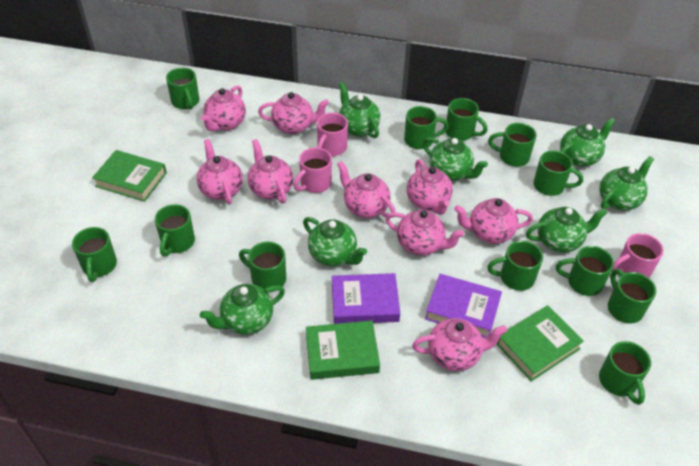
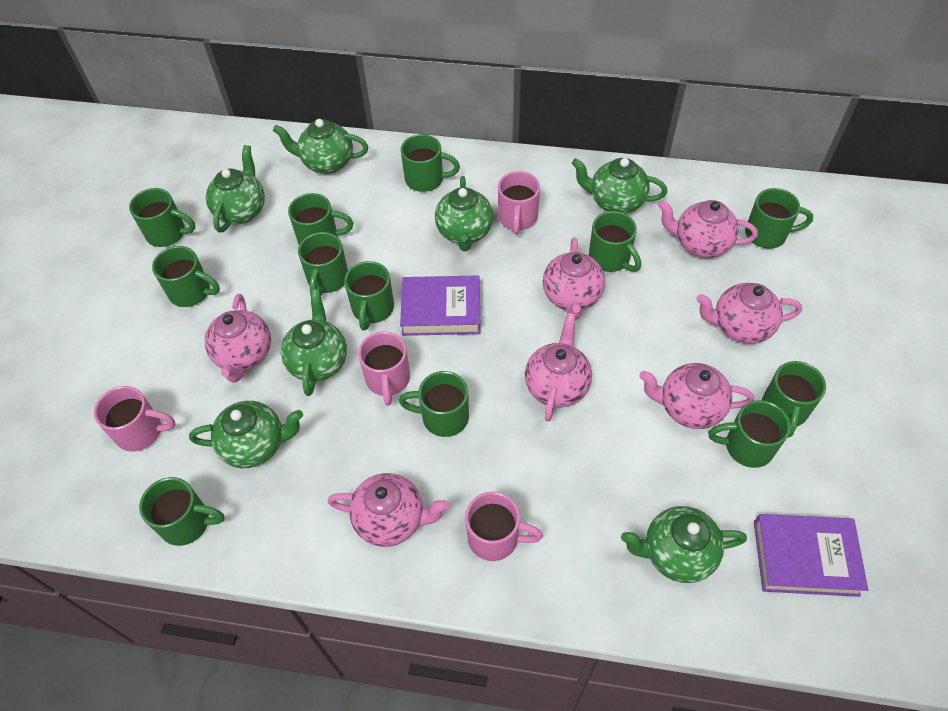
green book: 3 -> 0
pink mug: 3 -> 4
pink teapot: 9 -> 7

